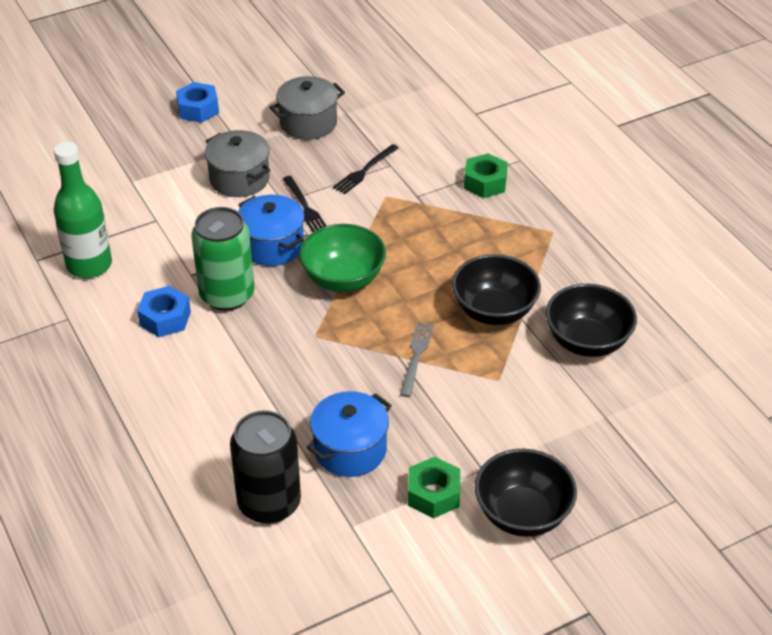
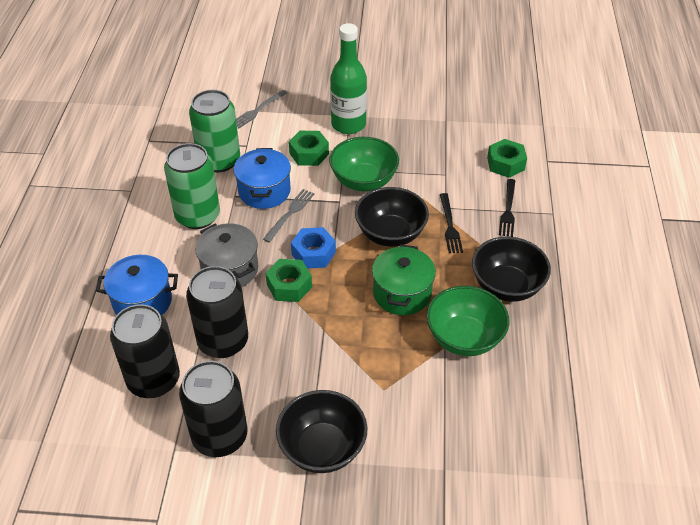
black can: 1 -> 3
blue nut: 2 -> 1
green bowl: 1 -> 2
green can: 1 -> 2
green nut: 2 -> 3
green pot: 0 -> 1
grey fork: 1 -> 2
grey pot: 2 -> 1

